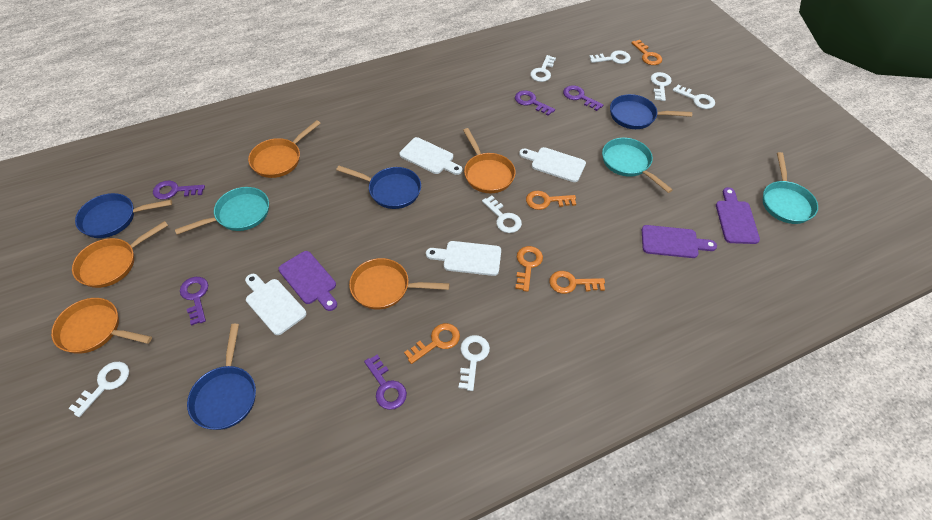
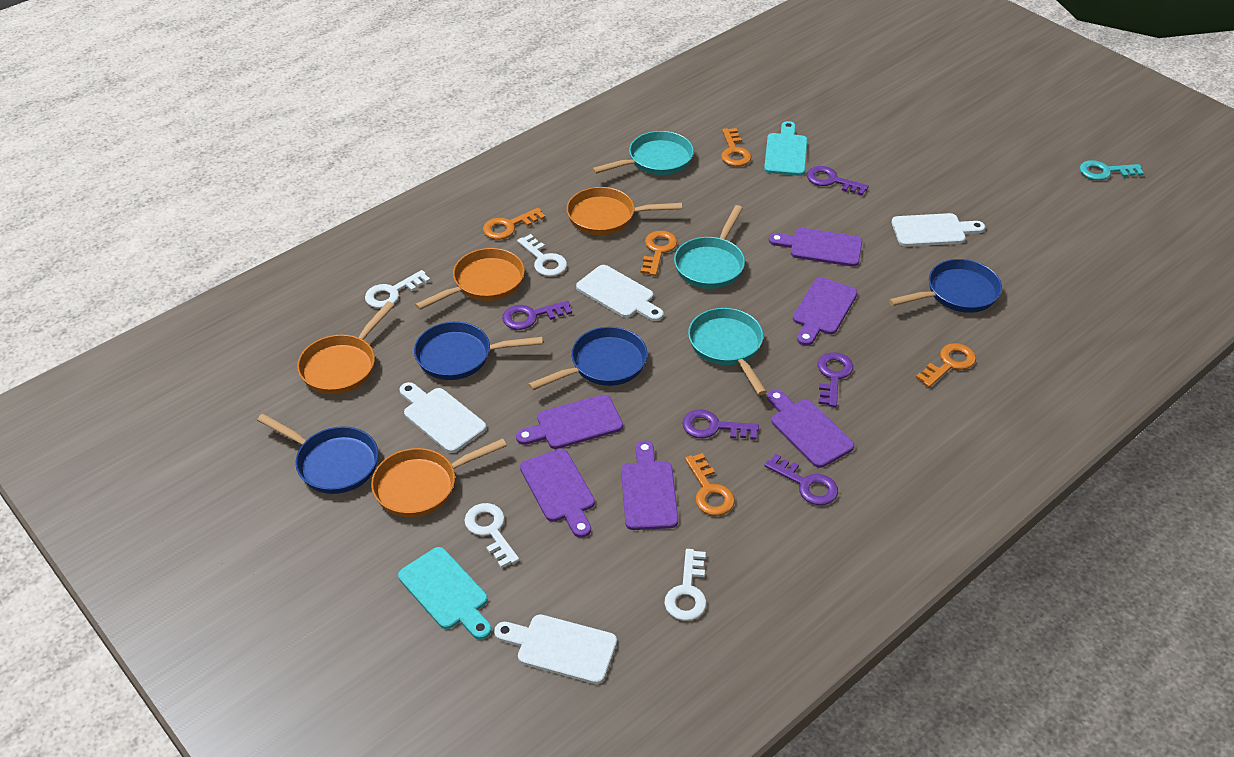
orange pan: 5 -> 4
purple cutting board: 3 -> 6
turquoise cutting board: 0 -> 2
turquoise key: 0 -> 1
white key: 7 -> 4

